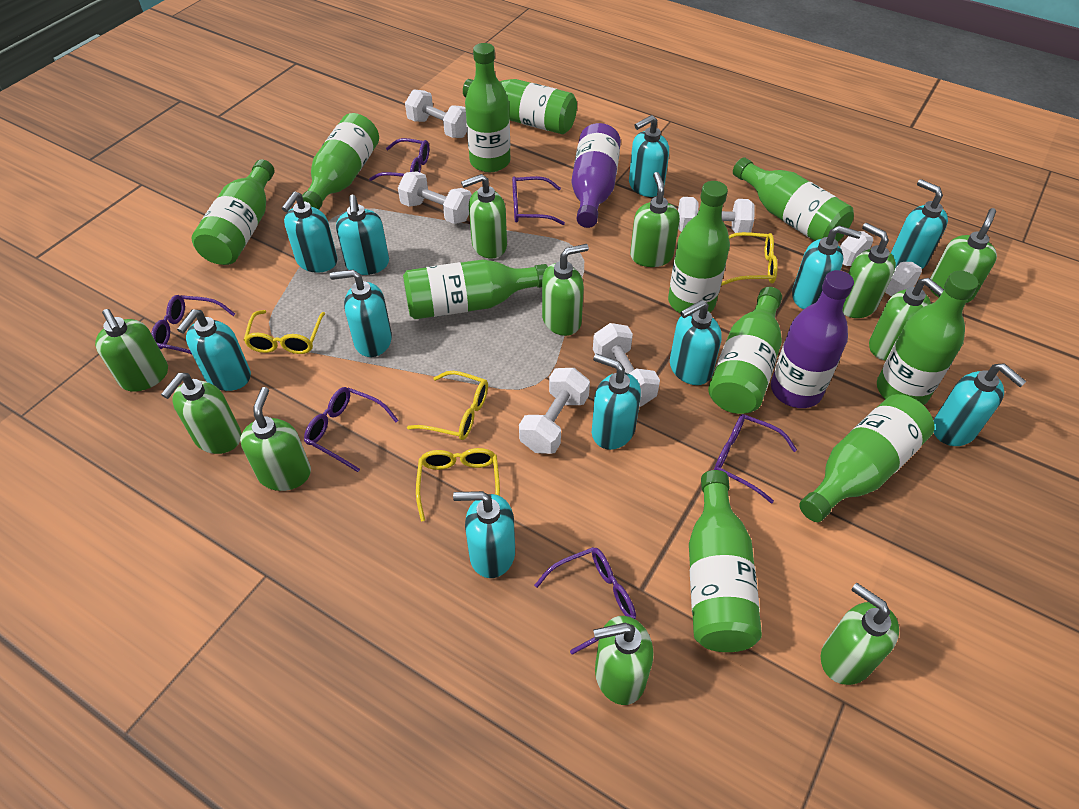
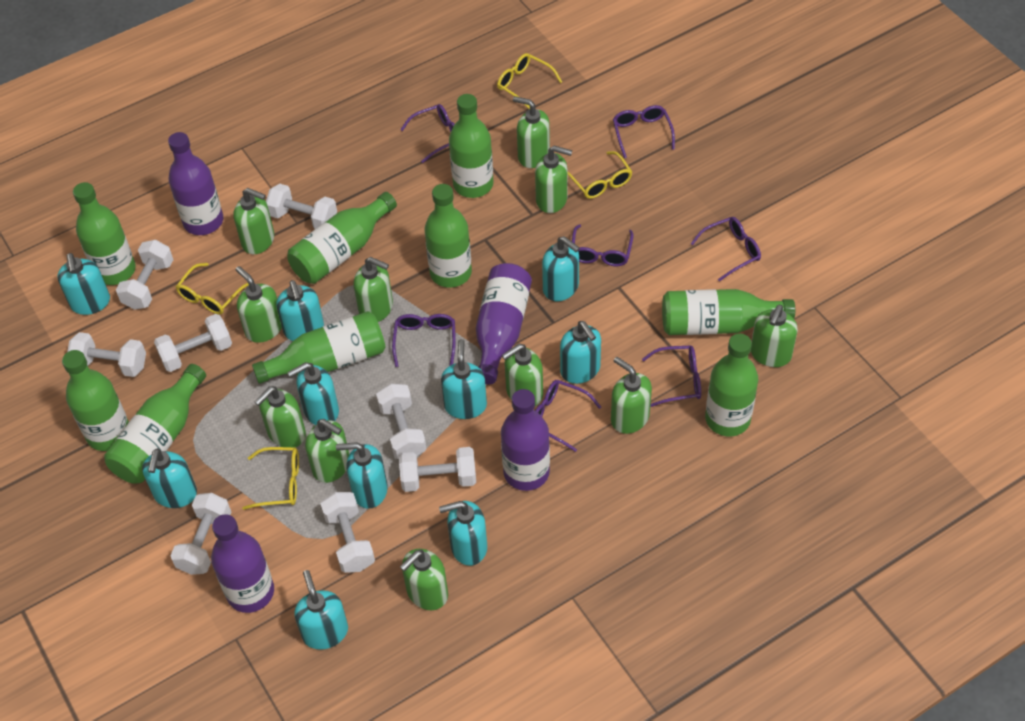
green bottle: 11 -> 9
purple bottle: 2 -> 4
purple glasses: 6 -> 7
turquoise soap dispenser: 11 -> 10
white dumbbell: 6 -> 8

